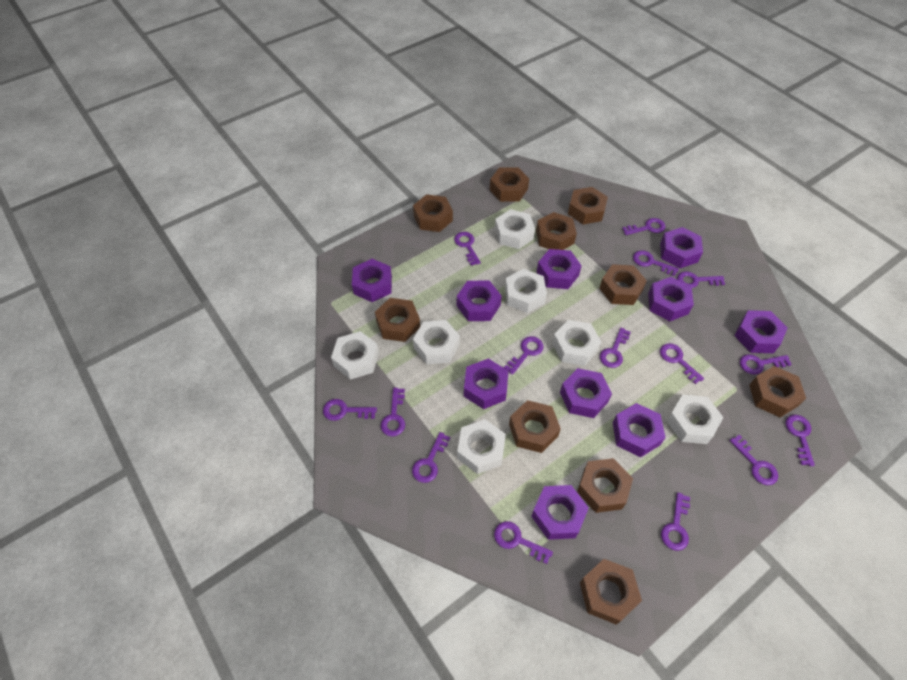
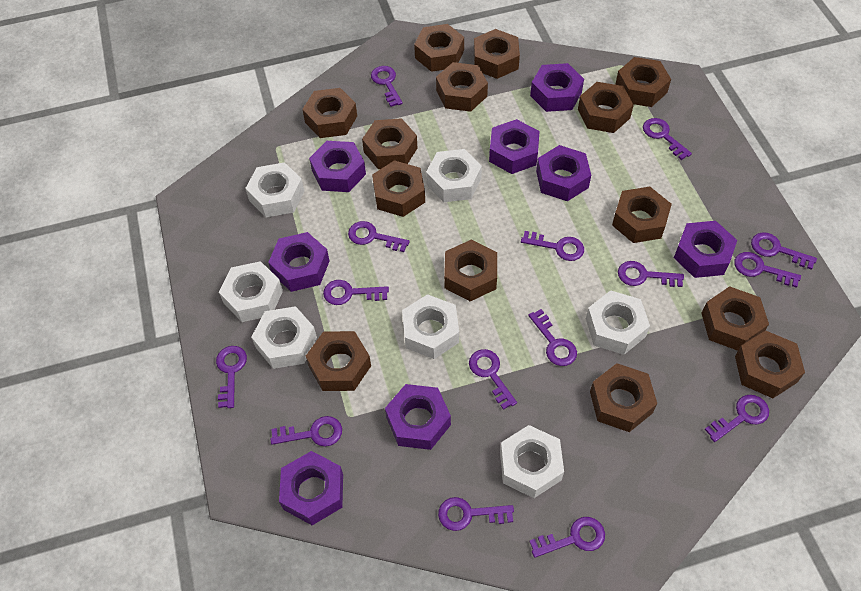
brown nut: 10 -> 14
purple nut: 10 -> 8

